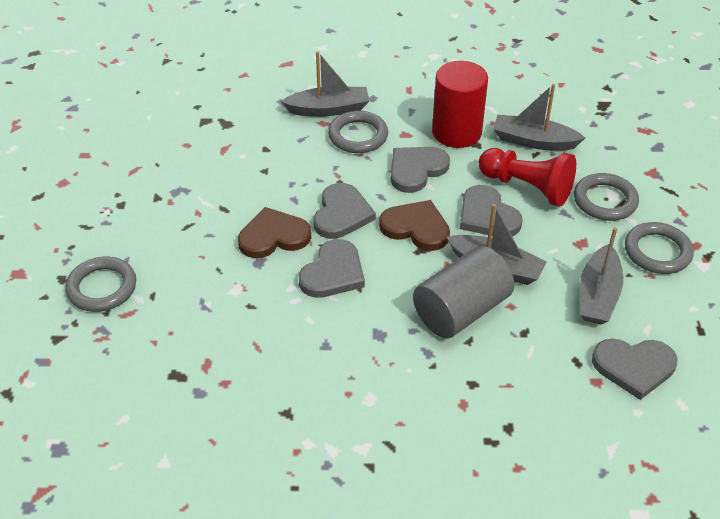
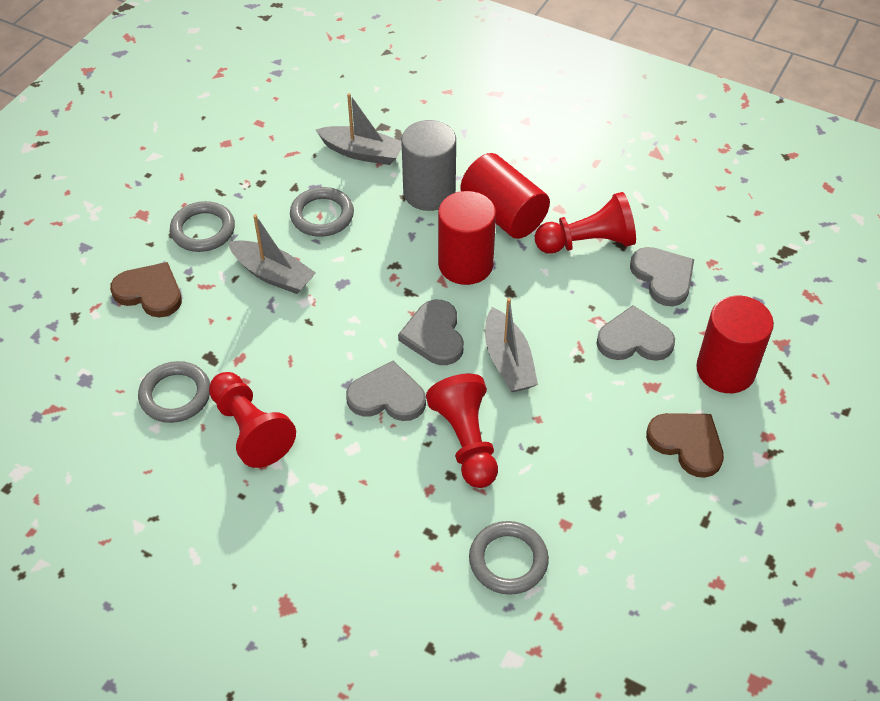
grey boat: 4 -> 3
grey heart: 5 -> 4
red cylinder: 1 -> 3
red pawn: 1 -> 3

